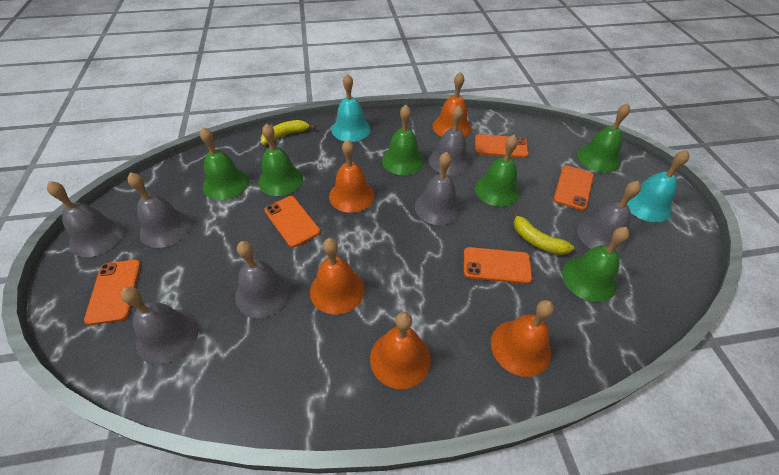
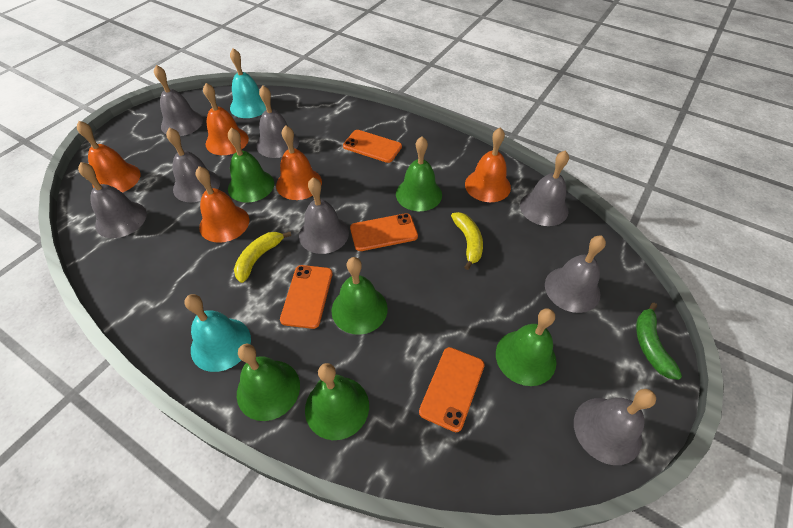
green banana: 0 -> 1
grey bell: 7 -> 8
orange phone: 5 -> 4

